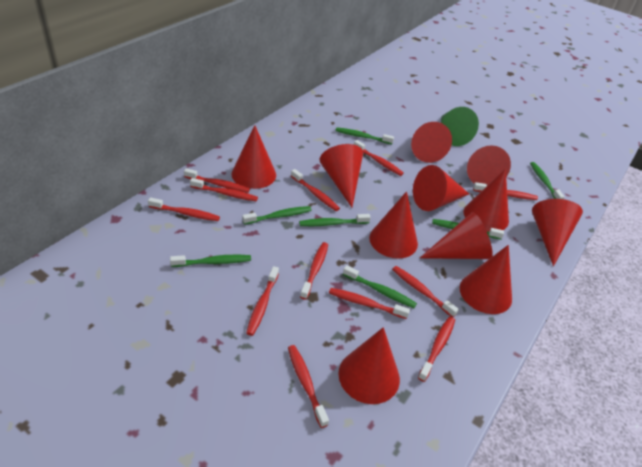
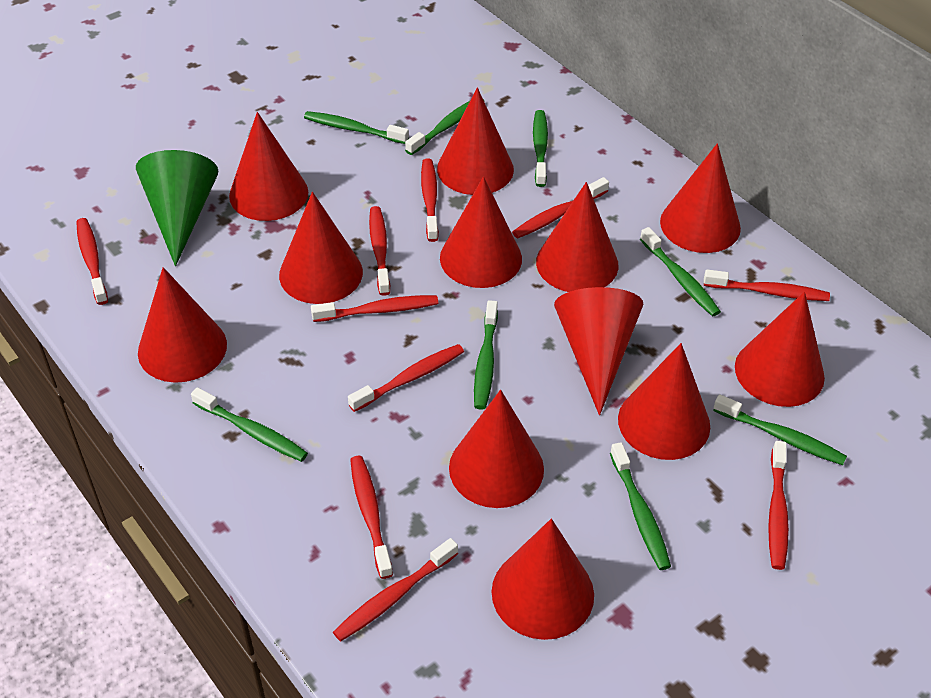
green toothbrush: 7 -> 8
red cone: 11 -> 12
red toothbrush: 12 -> 10

